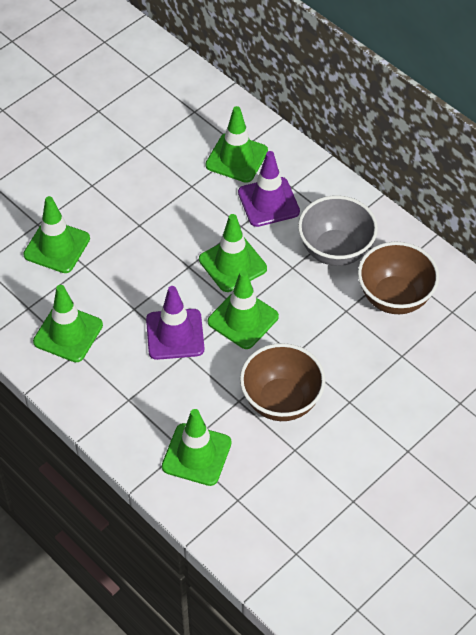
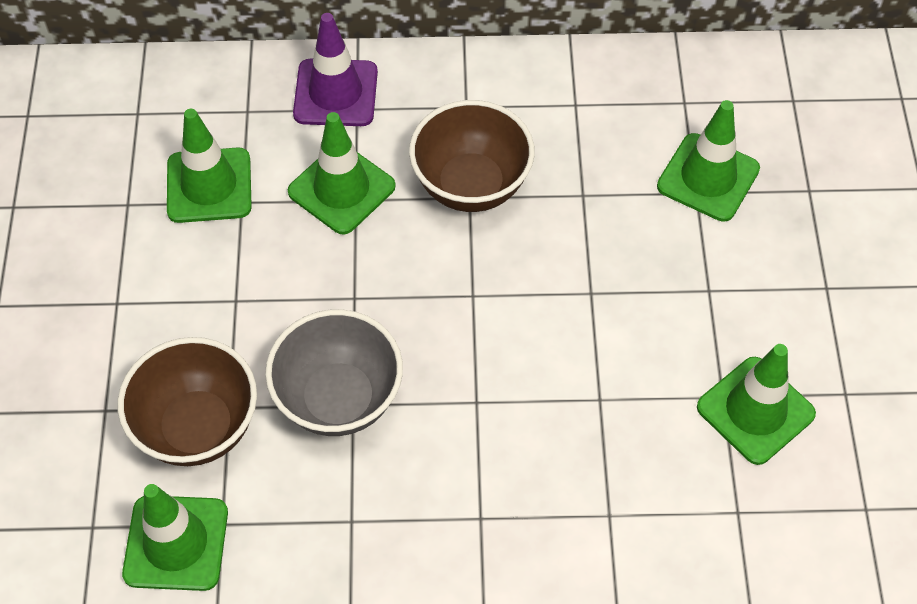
green traffic cone: 6 -> 5
purple traffic cone: 2 -> 1

